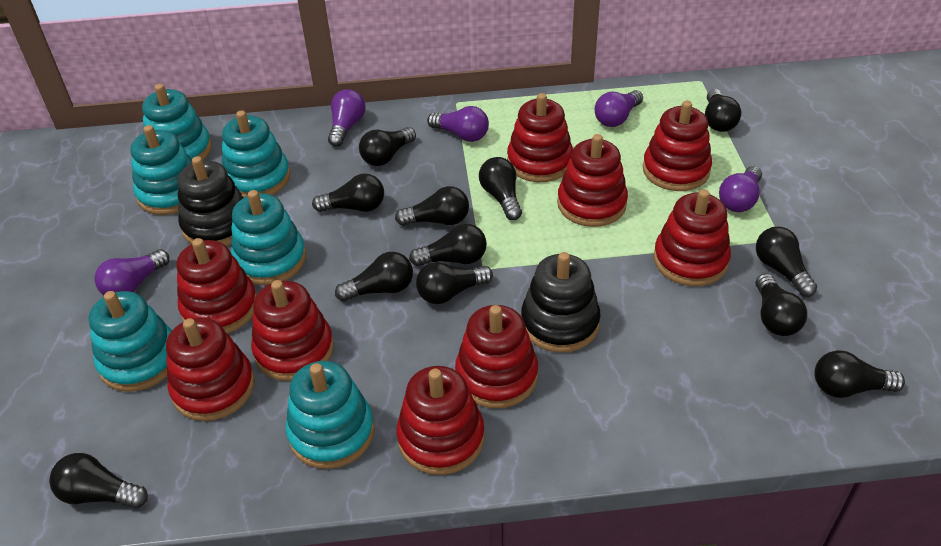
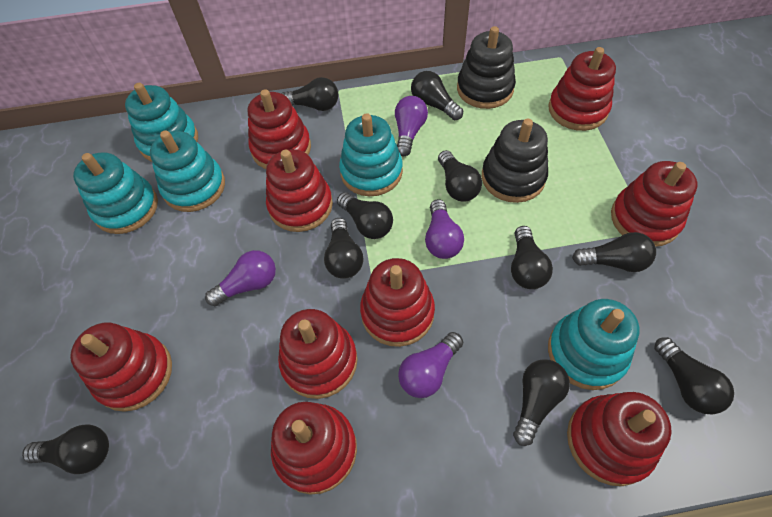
black light bulb: 12 -> 10
purple light bulb: 5 -> 4
turquoise stacking toy: 6 -> 5

